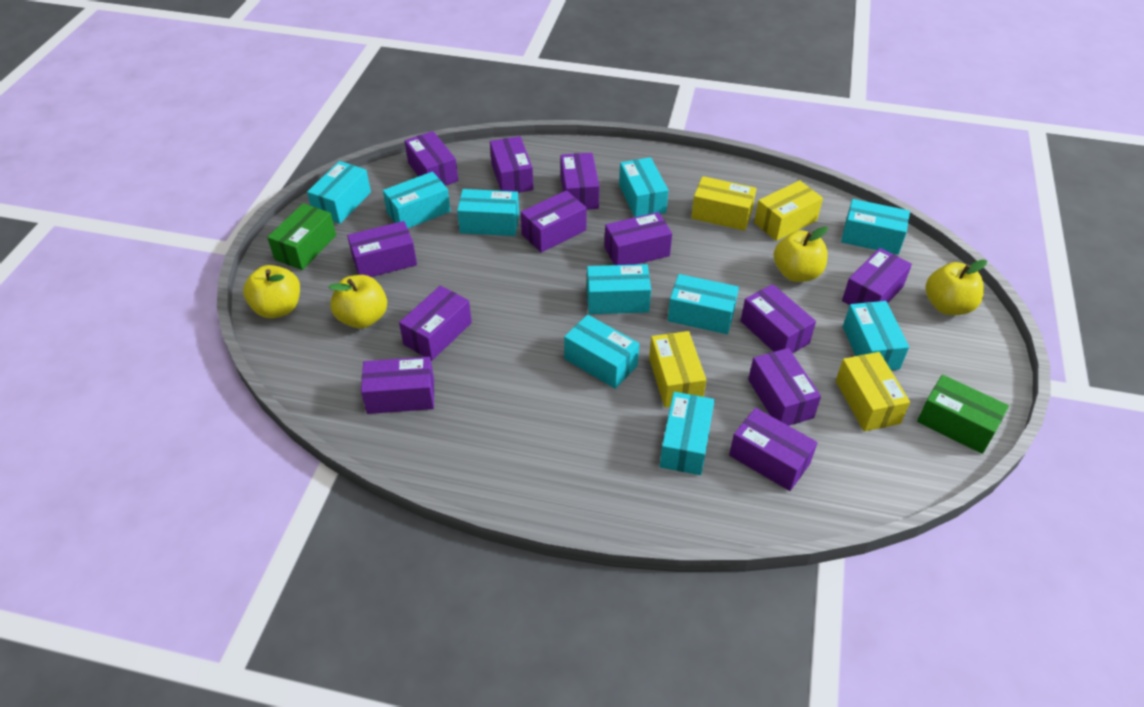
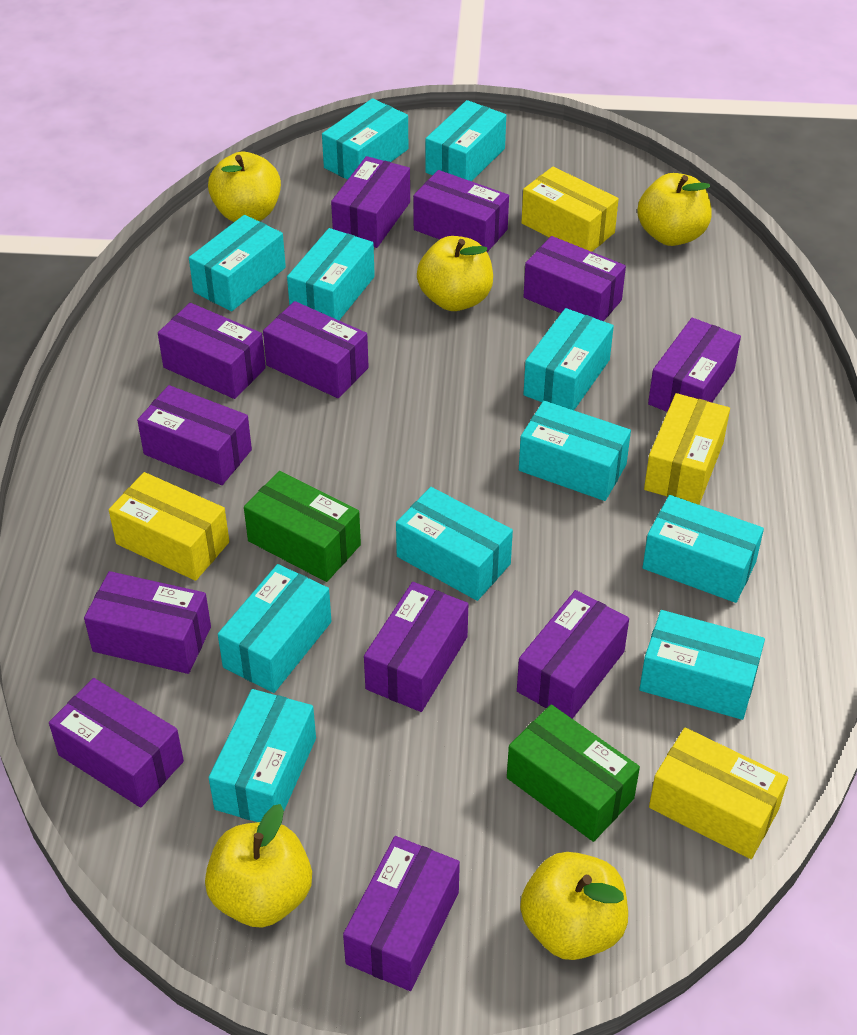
turquoise box: 10 -> 11
yellow apple: 4 -> 5

